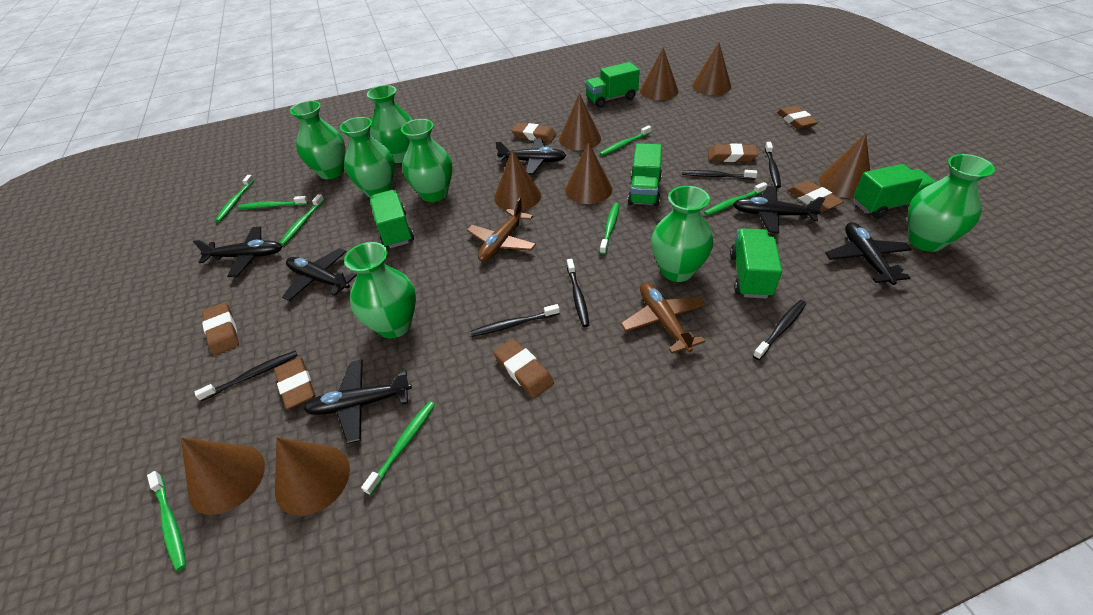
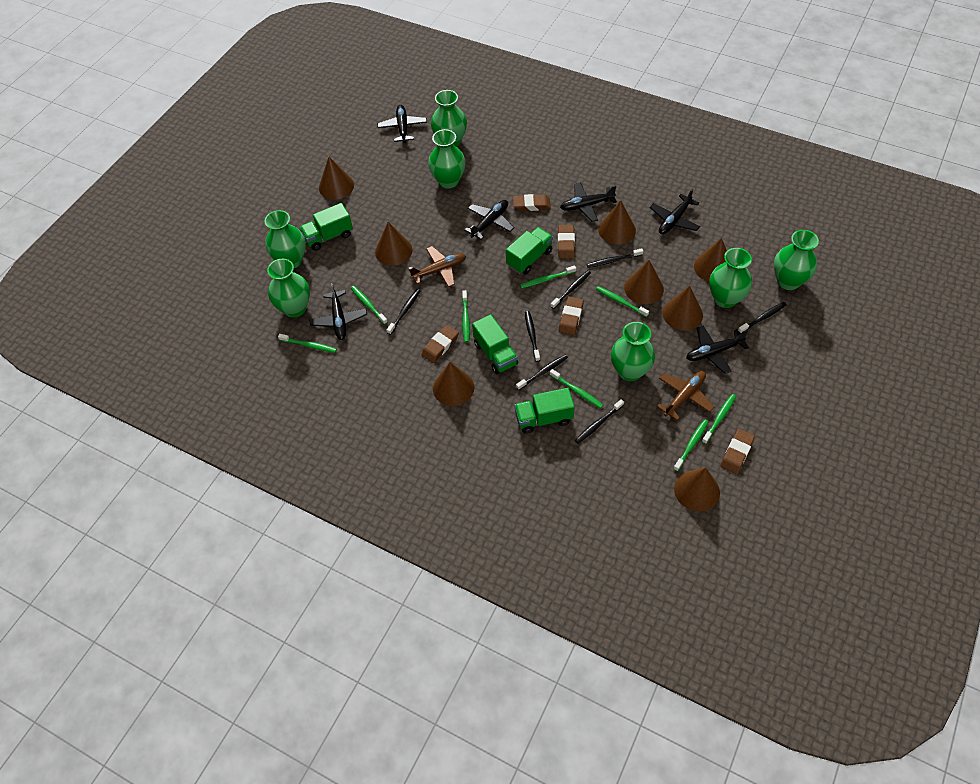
black toothbrush: 6 -> 7
brown eraser: 7 -> 5
green truck: 5 -> 4

